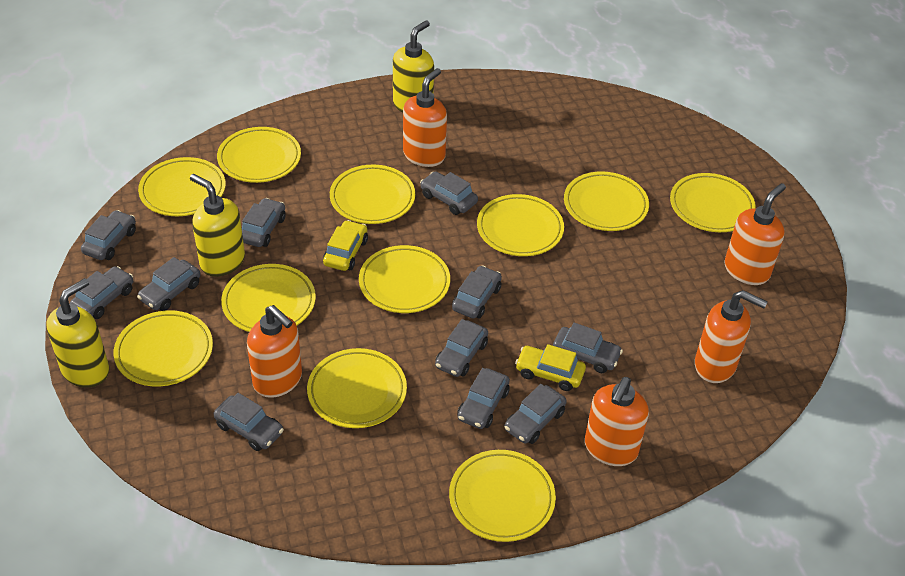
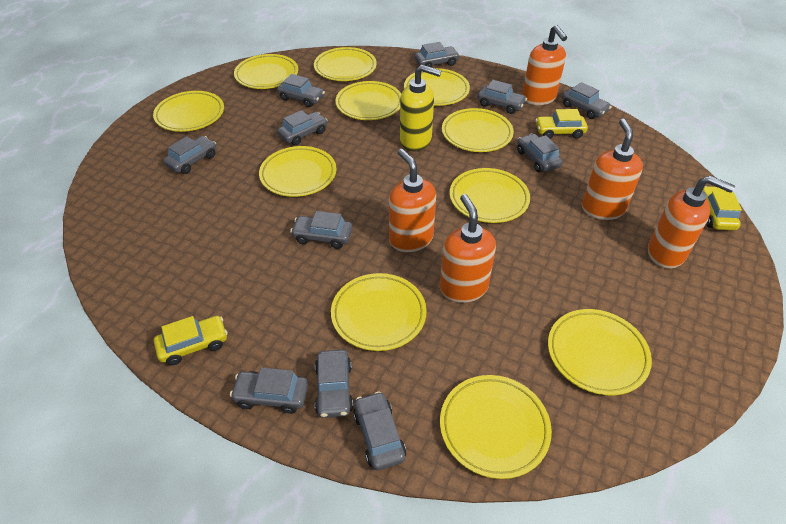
yellow car: 2 -> 3
yellow soap dispenser: 3 -> 1

